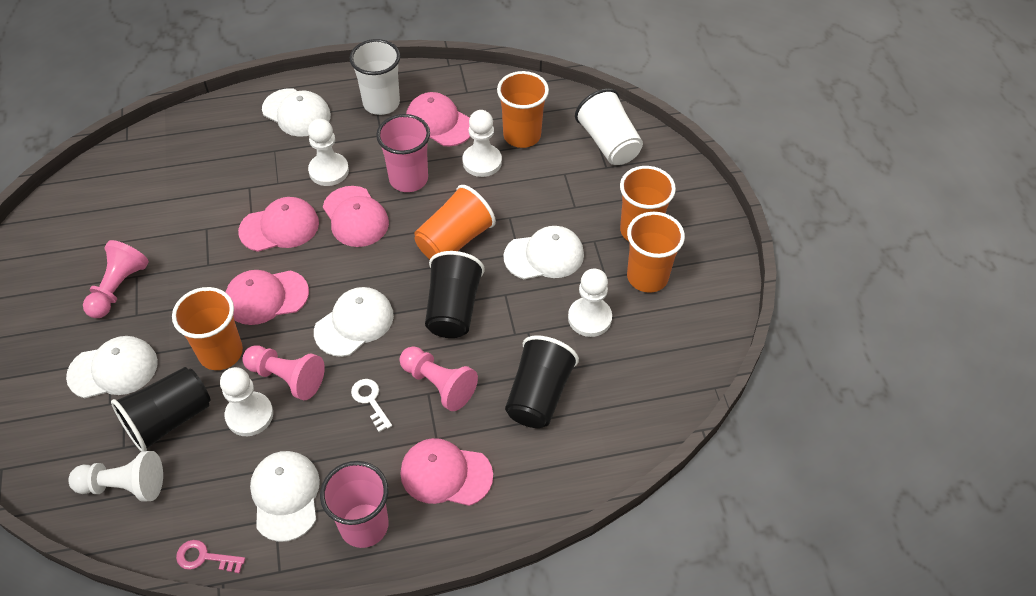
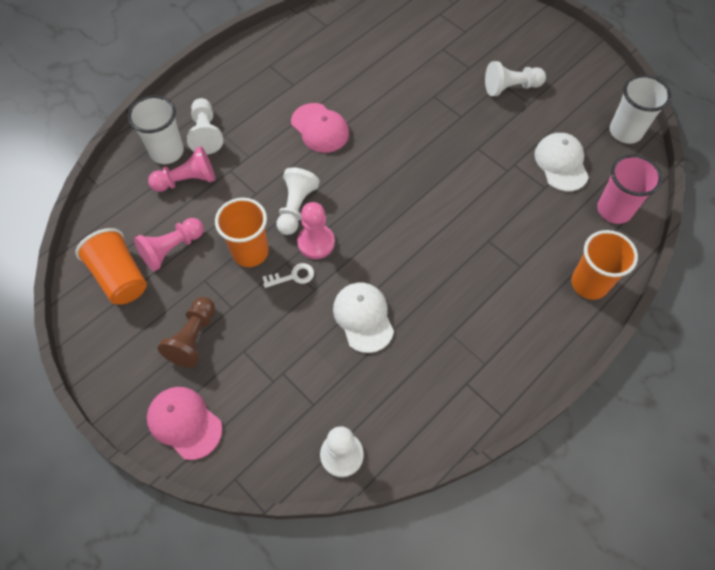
black cup: 3 -> 0
brown pawn: 0 -> 1
orange cup: 5 -> 3
pink cap: 5 -> 2
pink cup: 2 -> 1
pink key: 1 -> 0
white cap: 5 -> 2
white pawn: 5 -> 4

